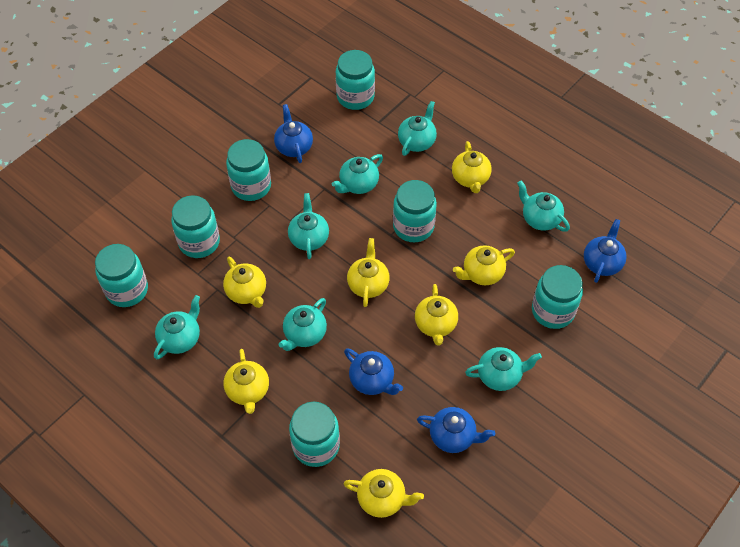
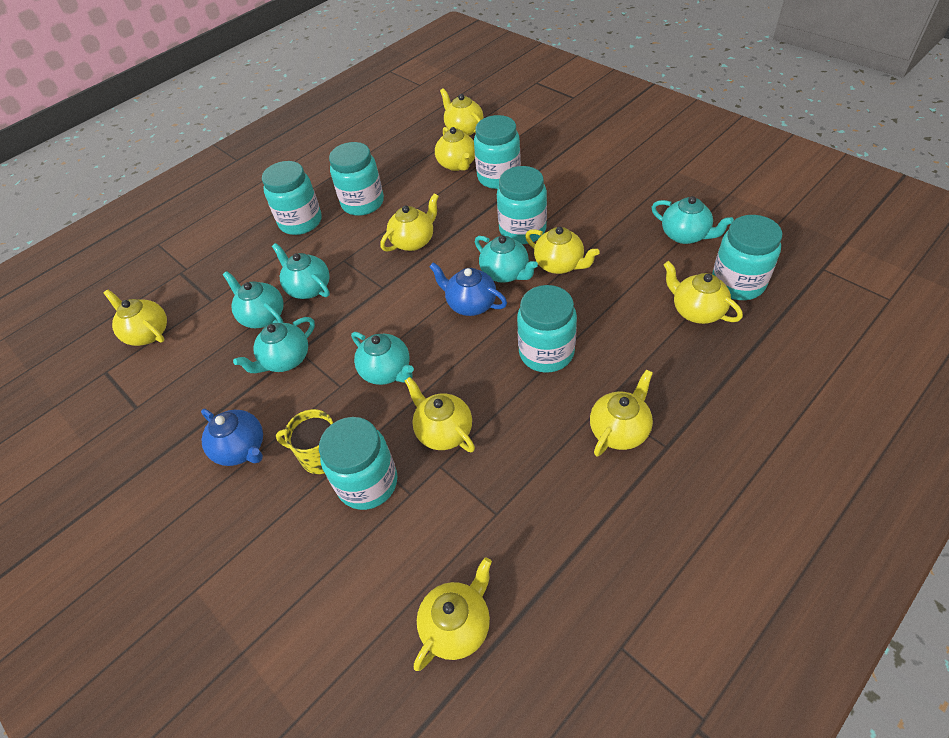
blue teapot: 4 -> 2
turquoise teapot: 7 -> 6
yellow mug: 0 -> 1
yellow teapot: 7 -> 9

